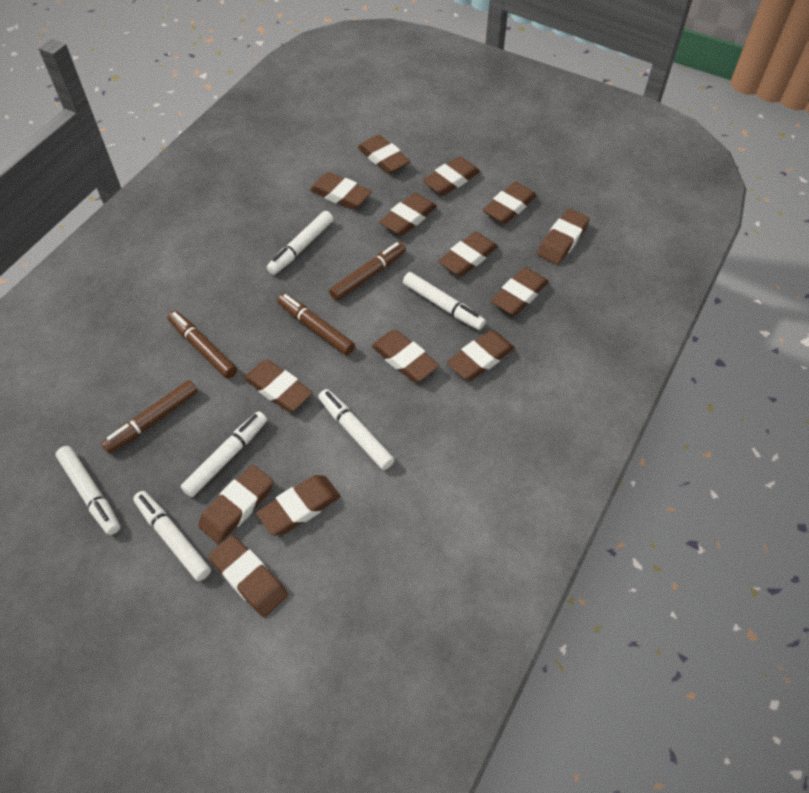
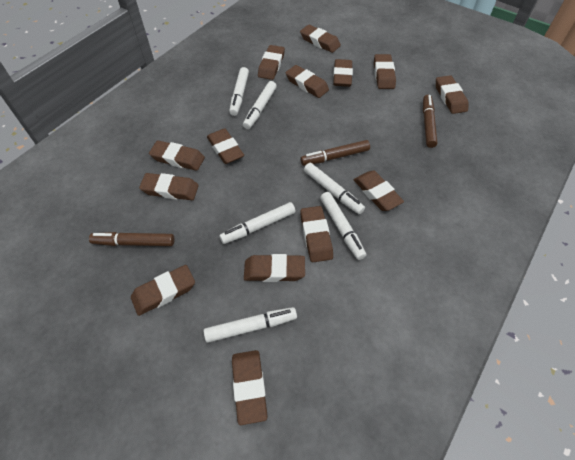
brown marker: 4 -> 3

